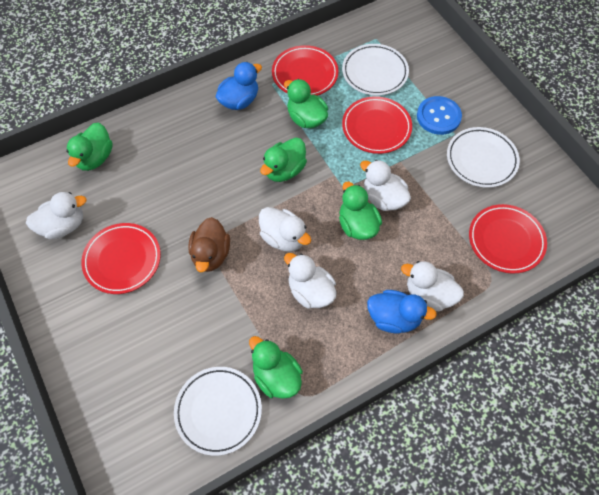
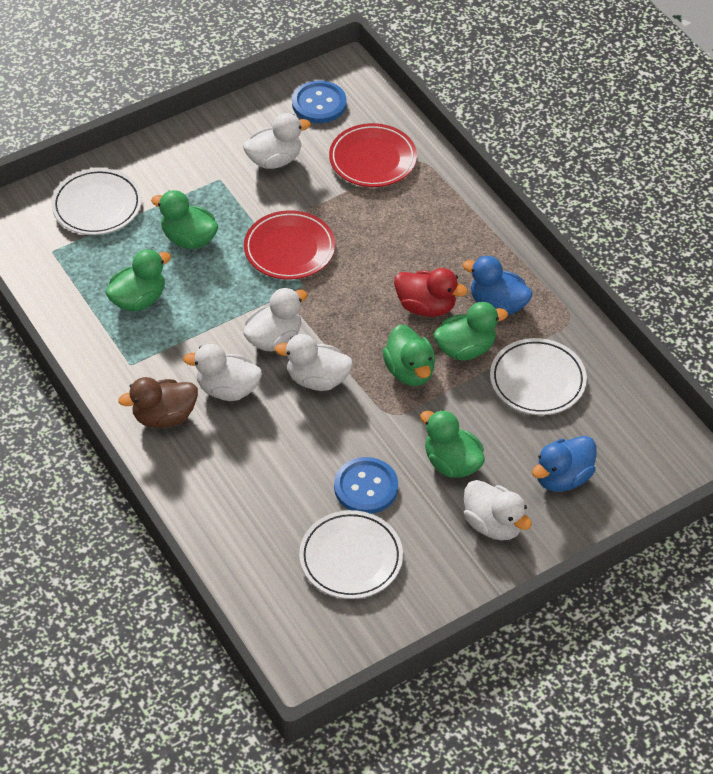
blue button: 1 -> 2
red duck: 0 -> 1
red plate: 4 -> 2

